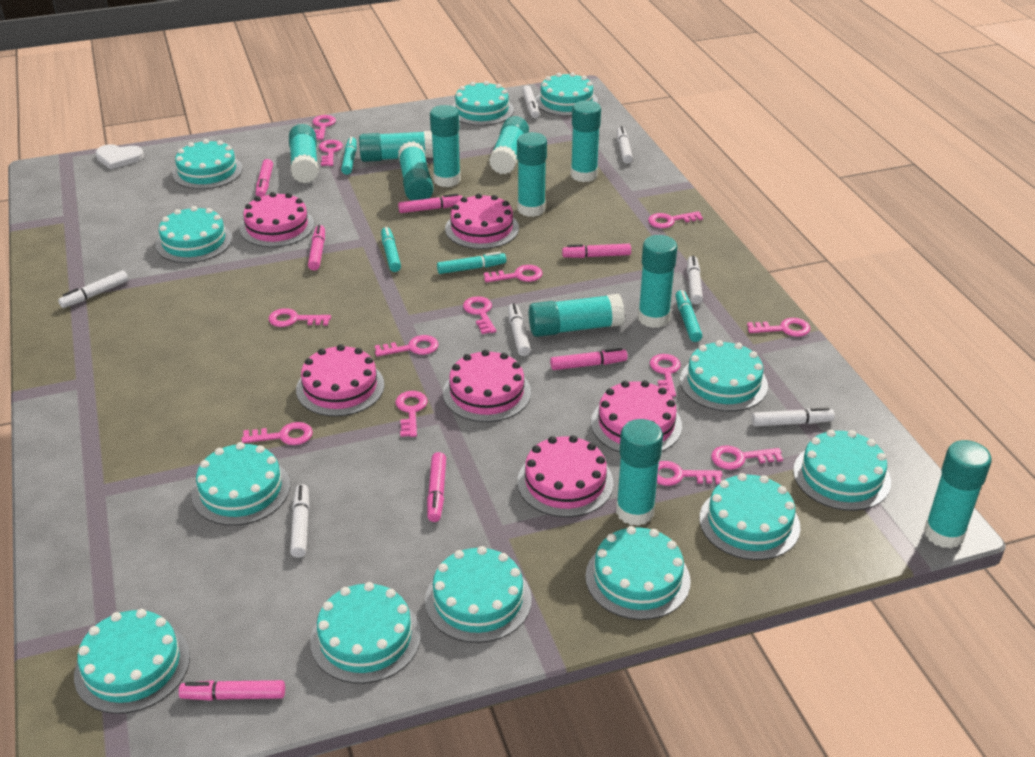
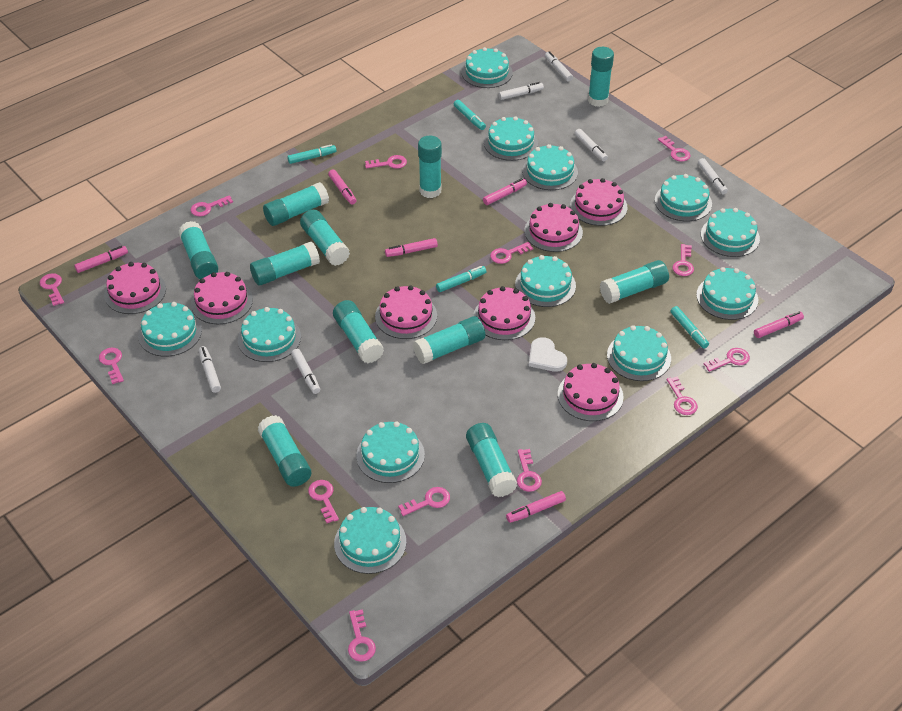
pink cake: 6 -> 7
pink marker: 7 -> 6
white marker: 7 -> 6

